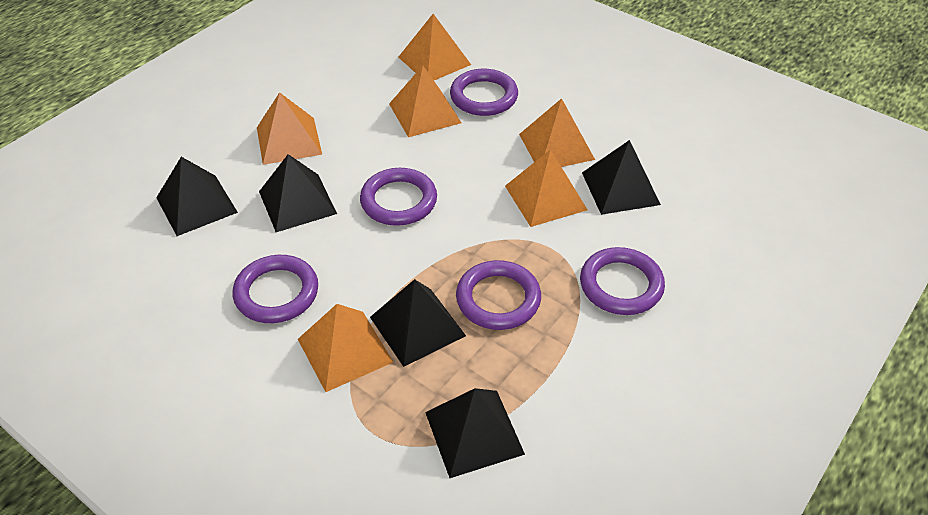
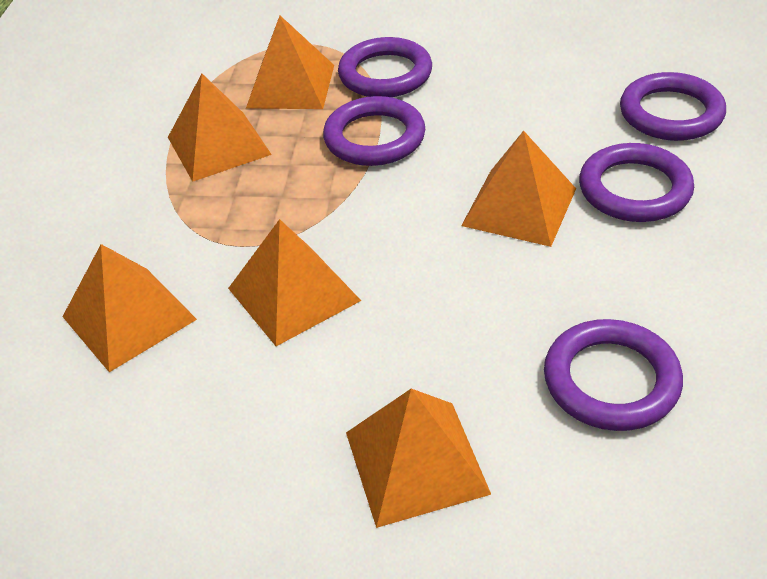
black pyramid: 5 -> 0

